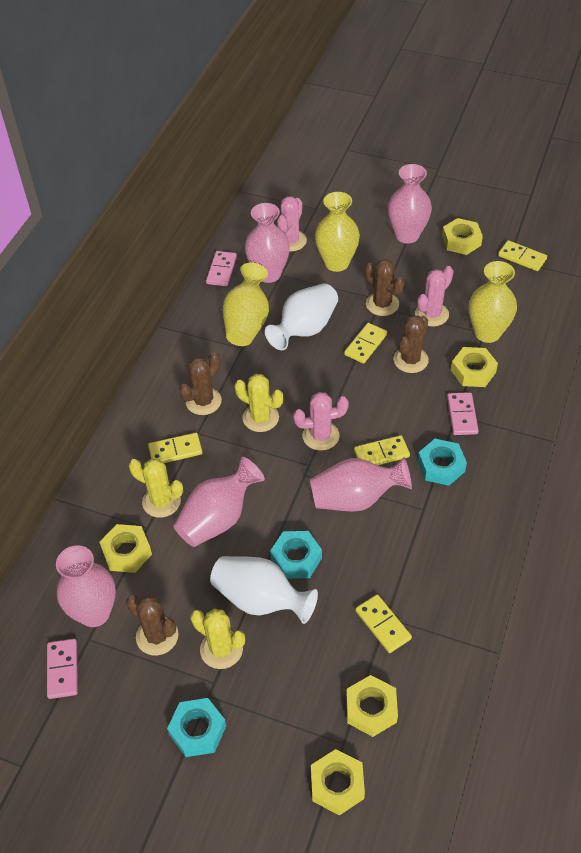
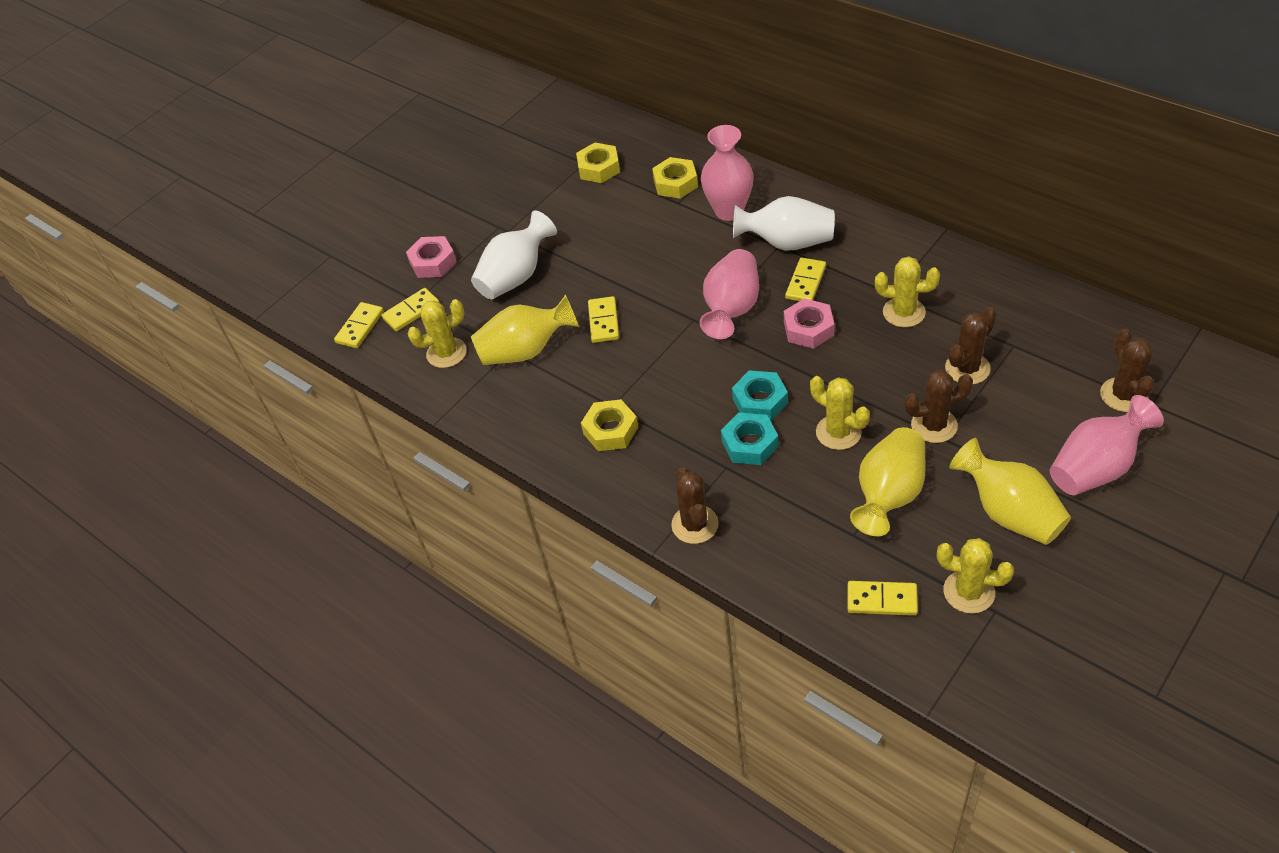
pink cactus: 3 -> 0
pink domino: 3 -> 0
pink nut: 0 -> 2
pink vase: 5 -> 3
turquoise nut: 3 -> 2
yellow cactus: 3 -> 4
yellow nut: 5 -> 3

